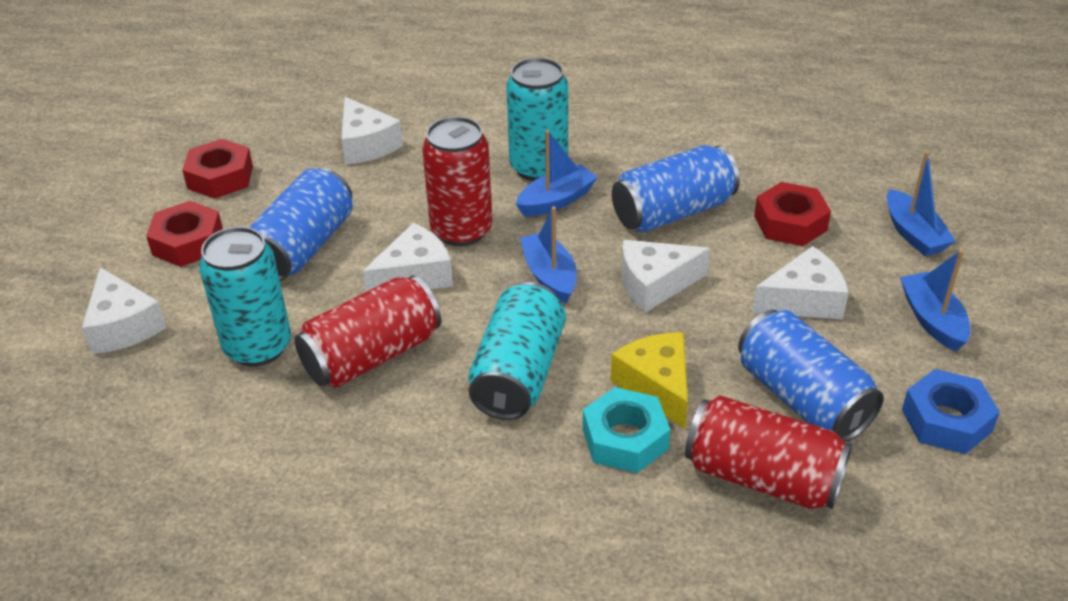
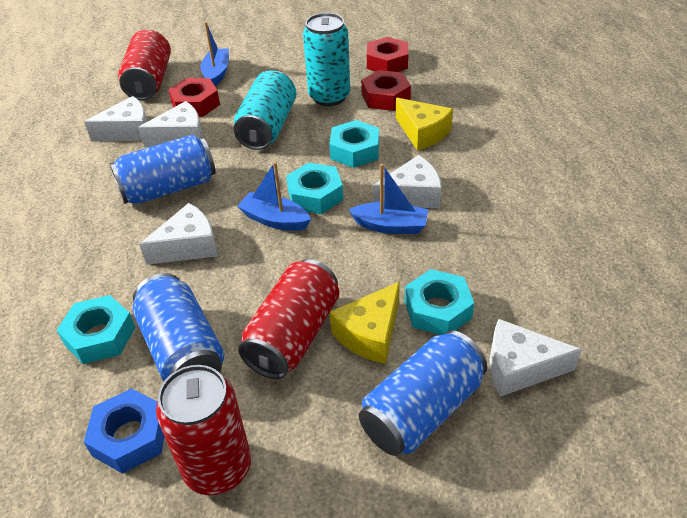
blue boat: 4 -> 3
turquoise can: 3 -> 2
turquoise nut: 1 -> 4
yellow cheese: 1 -> 2

